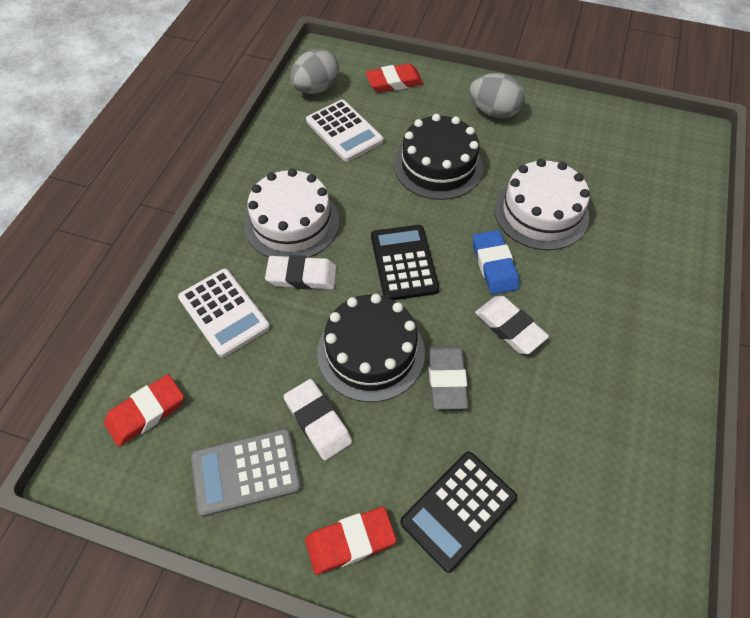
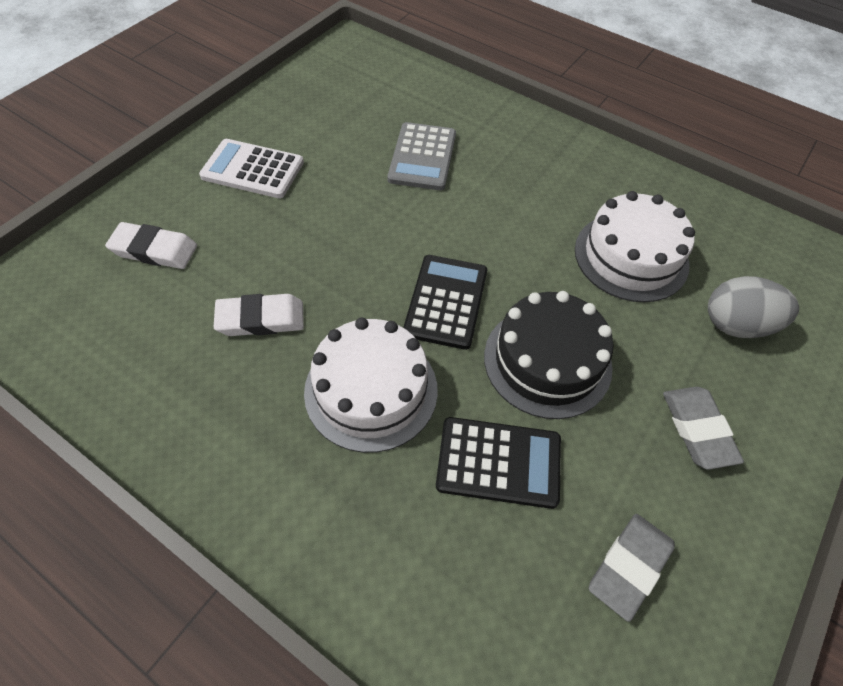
black cake: 2 -> 1
blue eraser: 1 -> 0
grey egg: 2 -> 1
grey eraser: 1 -> 2
red eraser: 3 -> 0
white calculator: 2 -> 1
white eraser: 3 -> 2

